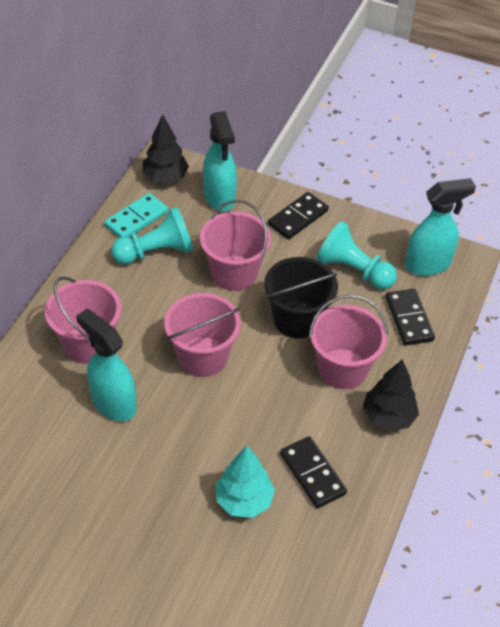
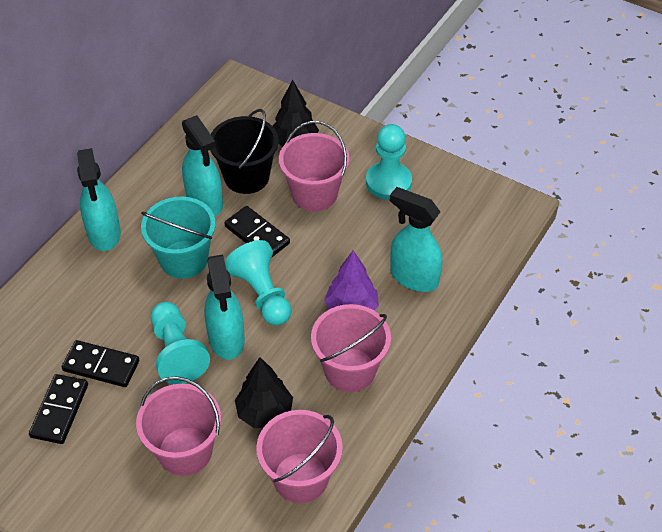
purple tree: 0 -> 1
turquoise bucket: 0 -> 1
turquoise domino: 1 -> 0
turquoise pawn: 2 -> 3
turquoise spray bottle: 3 -> 4
turquoise tree: 1 -> 0

